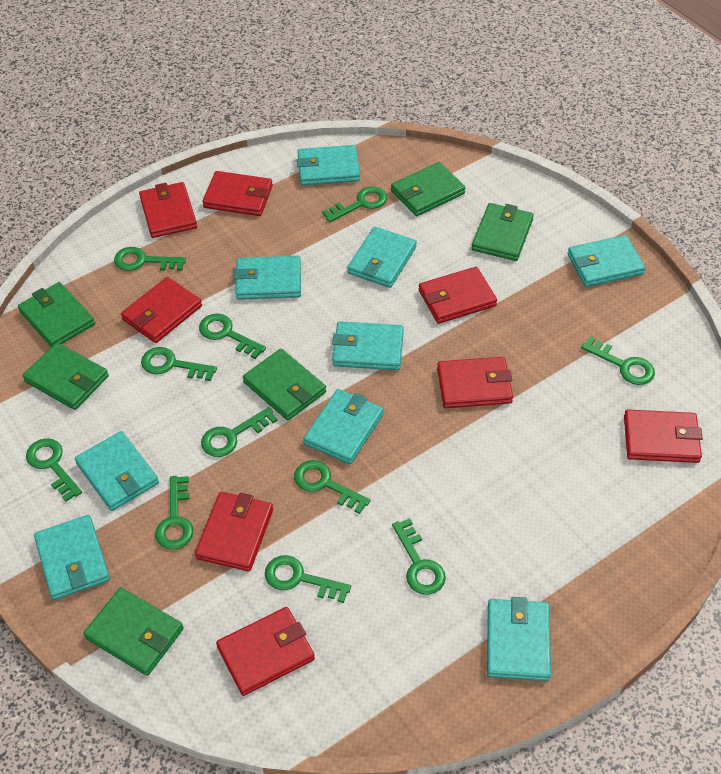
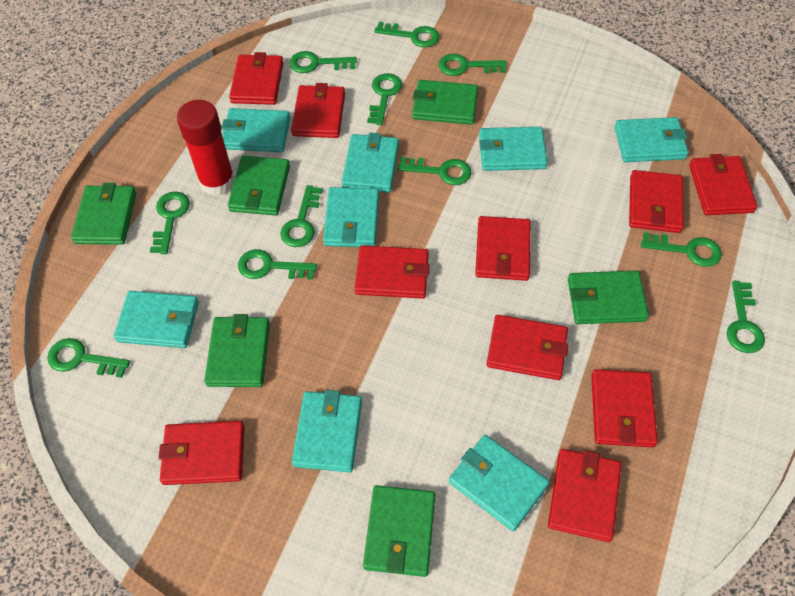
red glue stick: 0 -> 1
red wallet: 8 -> 10
turquoise wallet: 9 -> 8

